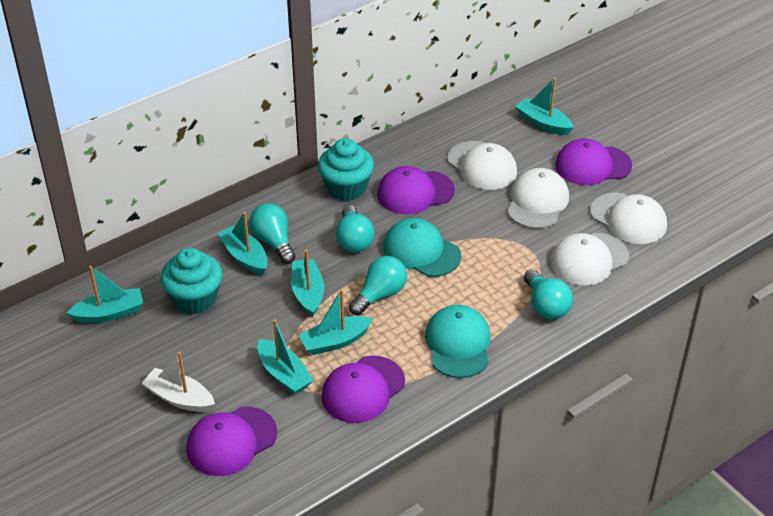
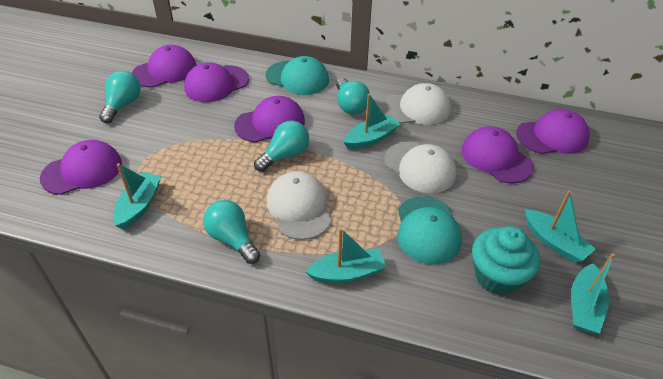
purple cap: 4 -> 6
turquoise boat: 6 -> 5
turquoise cupcake: 2 -> 1
white boat: 1 -> 0
white cap: 4 -> 3

